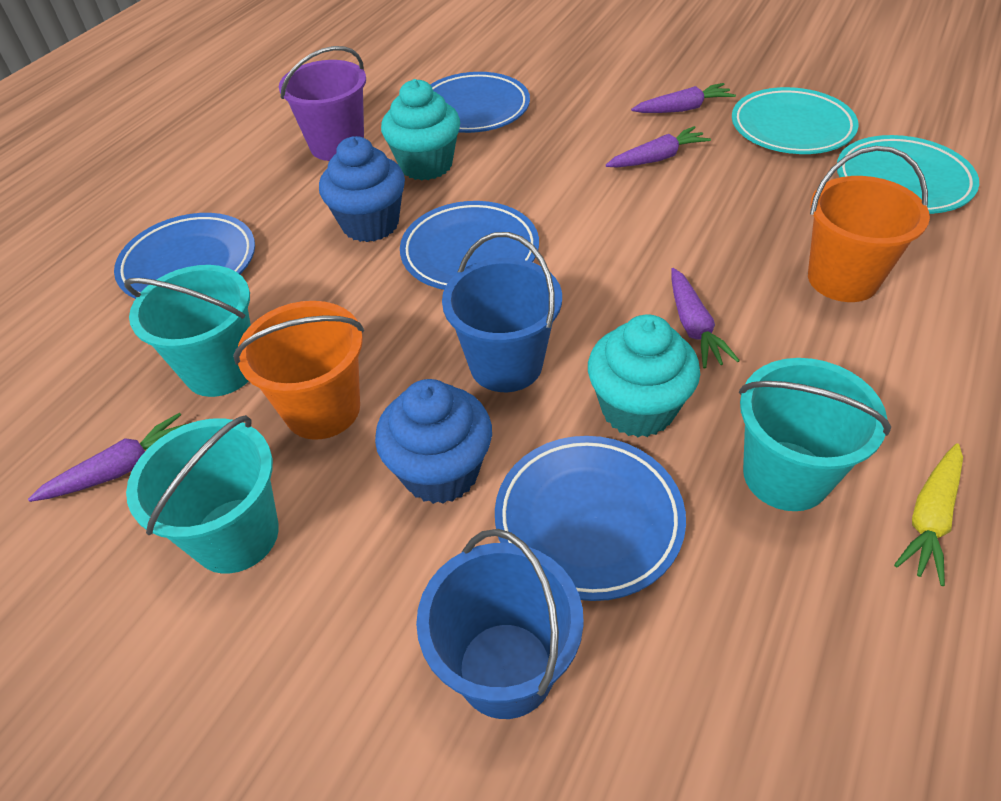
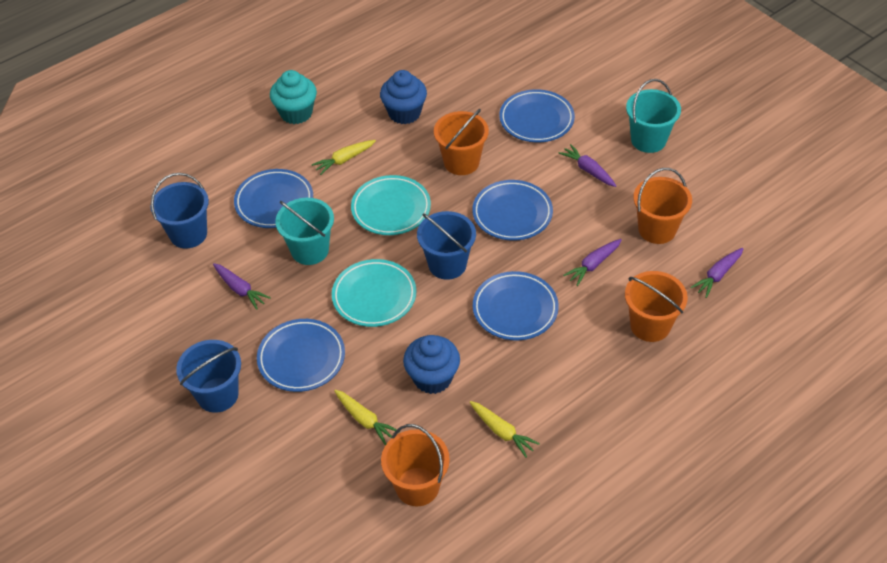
blue bucket: 2 -> 3
blue plate: 4 -> 5
orange bucket: 2 -> 4
purple bucket: 1 -> 0
turquoise bucket: 3 -> 2
turquoise cupcake: 2 -> 1
yellow carrot: 1 -> 3

